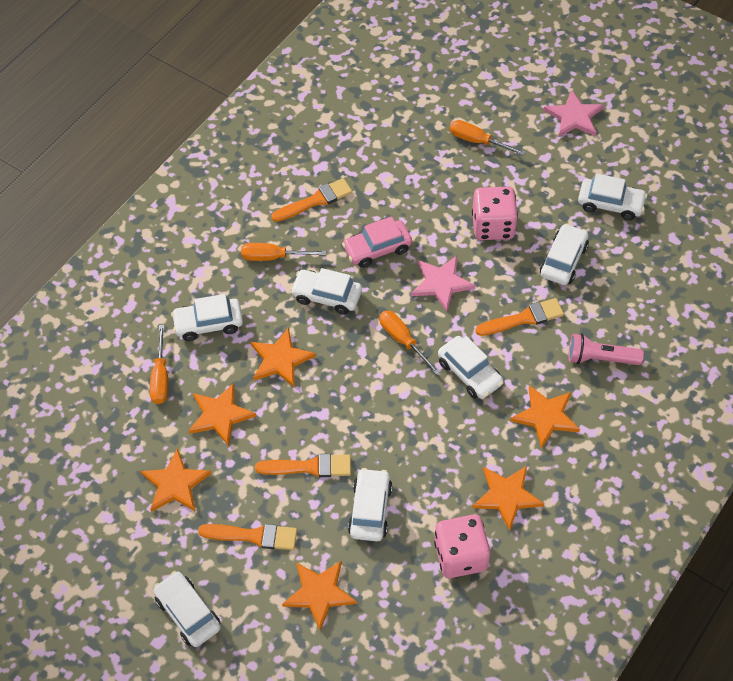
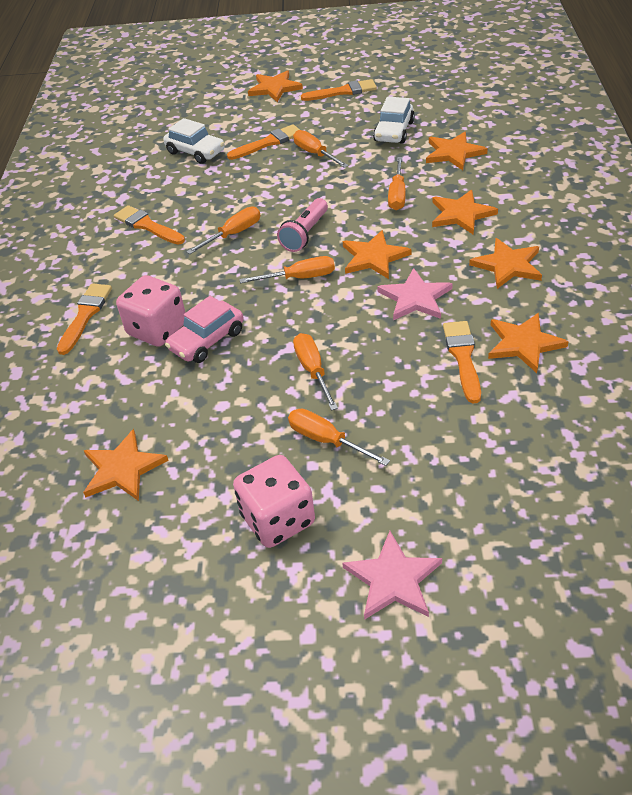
orange brush: 4 -> 5
orange screwdriver: 4 -> 6
orange star: 6 -> 7
white car: 7 -> 2

